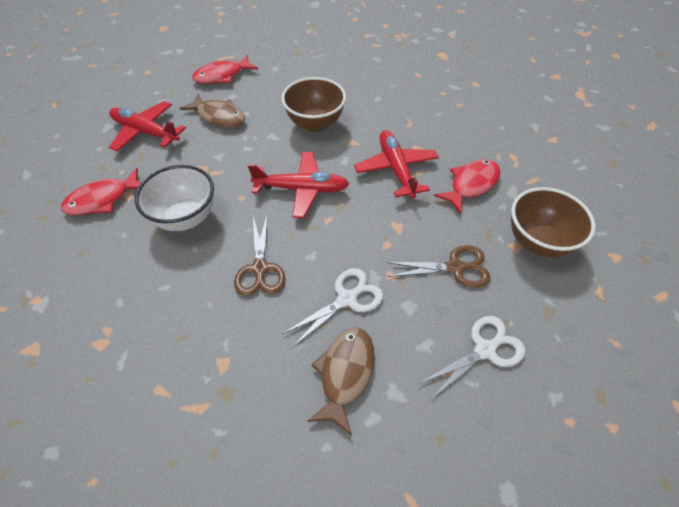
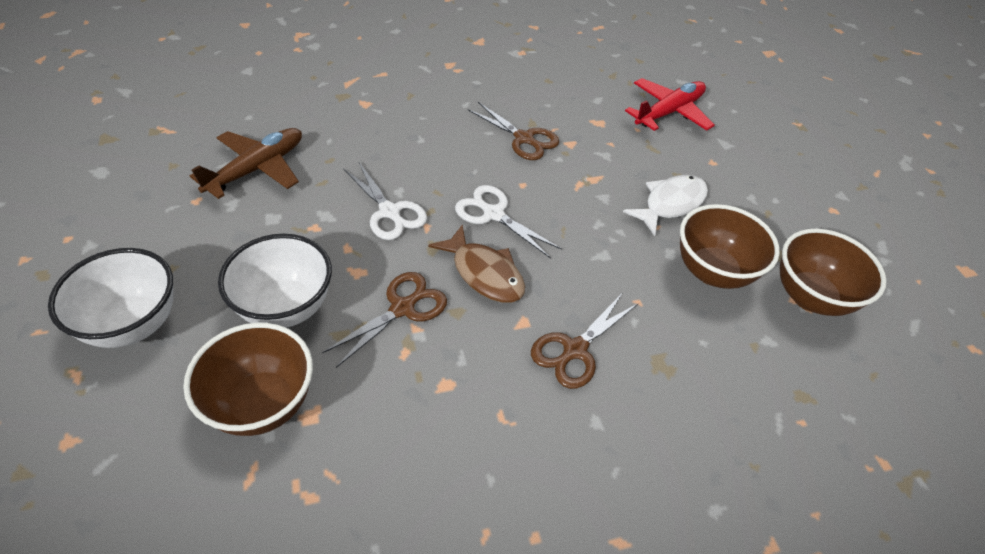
brown bowl: 2 -> 3
brown fish: 2 -> 1
brown plane: 0 -> 1
brown scissors: 2 -> 3
red fish: 3 -> 0
red plane: 3 -> 1
white bowl: 1 -> 2
white fish: 0 -> 1

